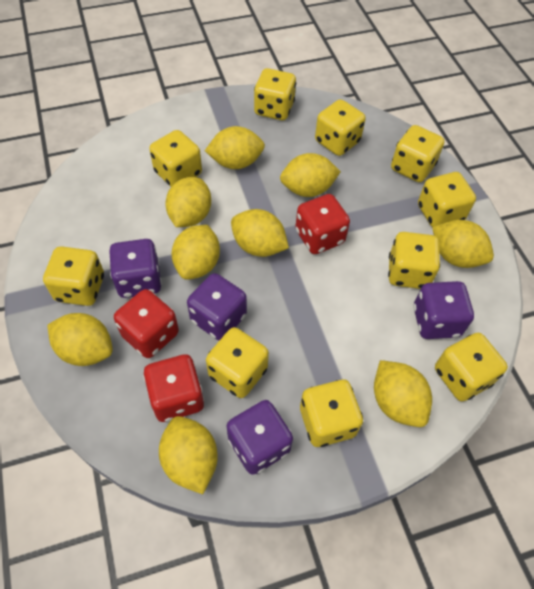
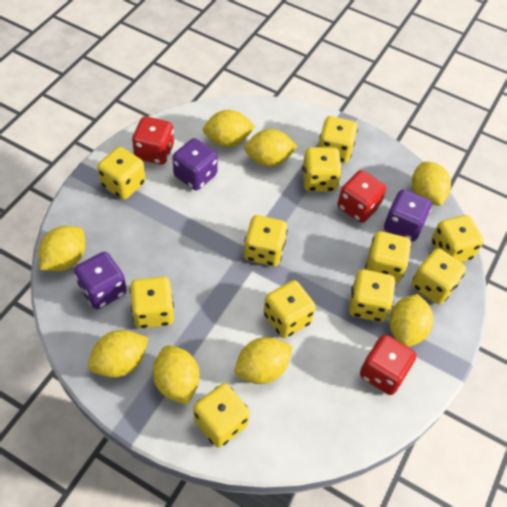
purple dice: 4 -> 3
yellow dice: 10 -> 11
yellow lemon: 9 -> 8

